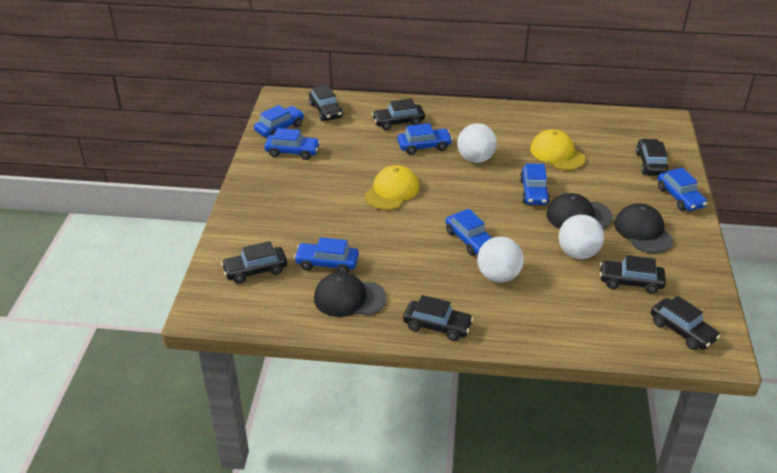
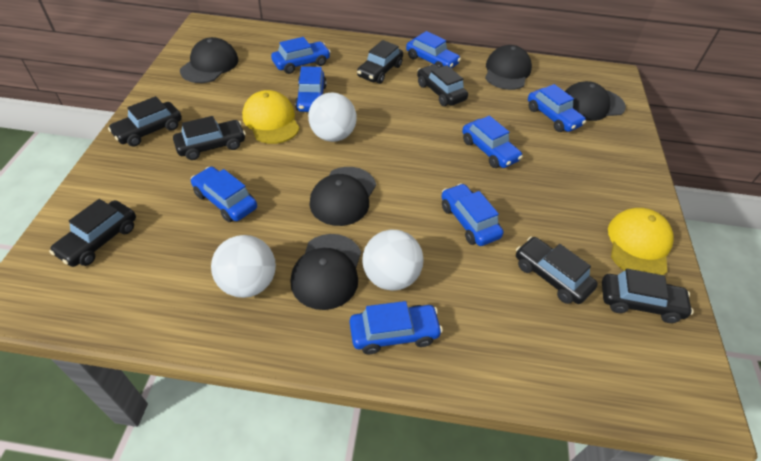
black cap: 3 -> 5
blue car: 7 -> 8

